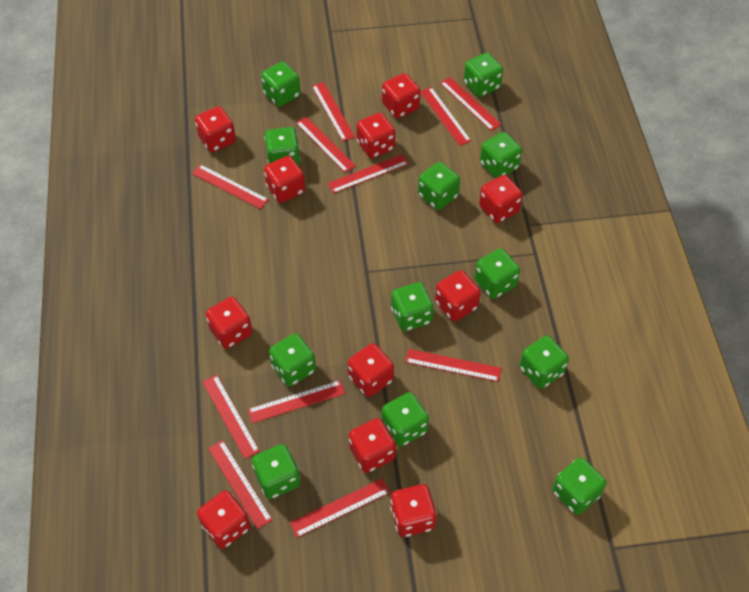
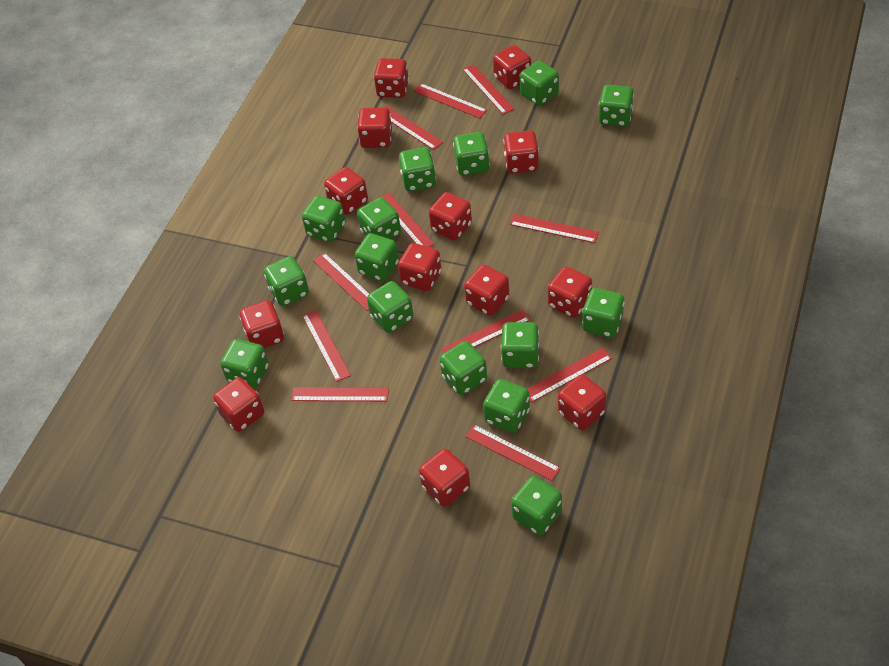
green dice: 12 -> 15
red dice: 11 -> 13

